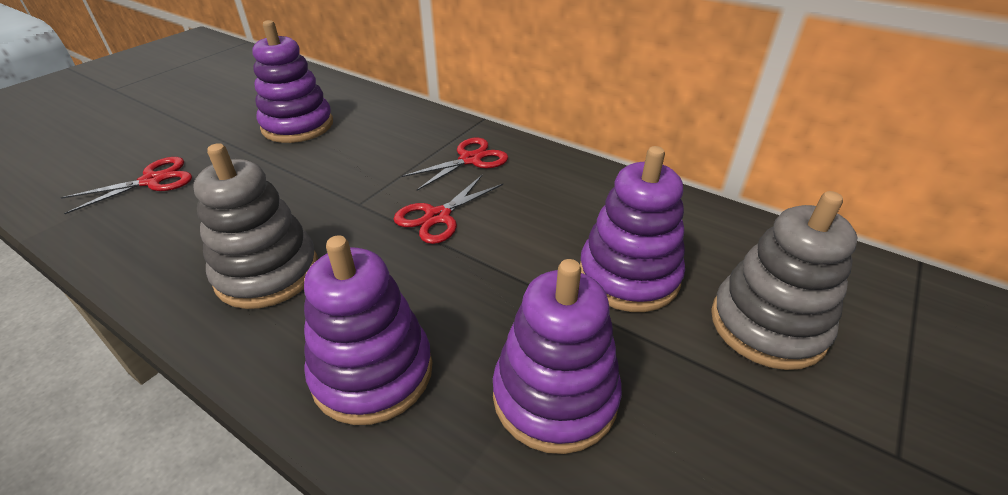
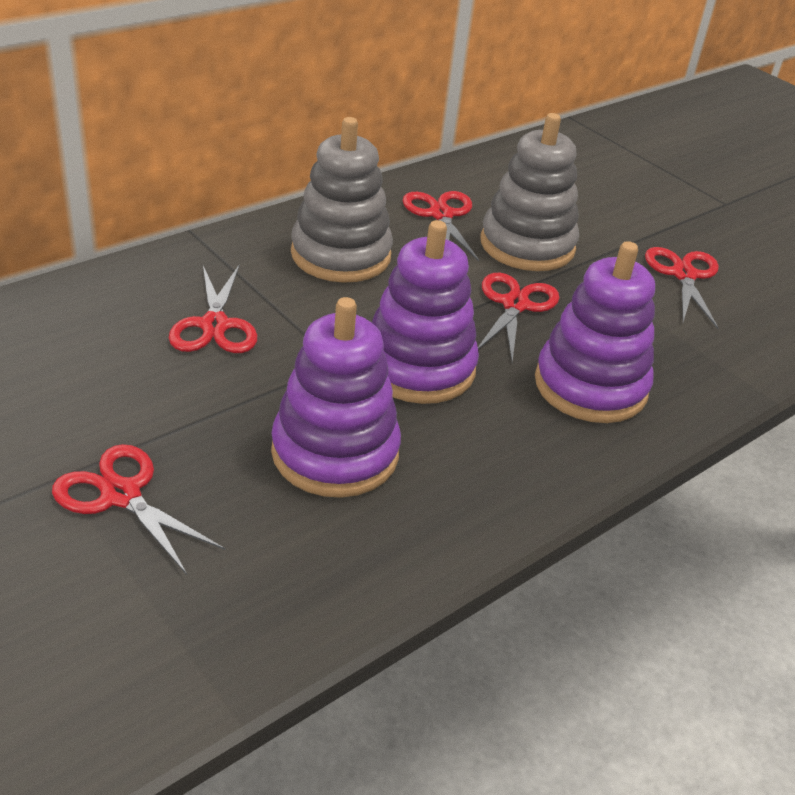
purple stacking toy: 4 -> 3
red scissors: 3 -> 5

